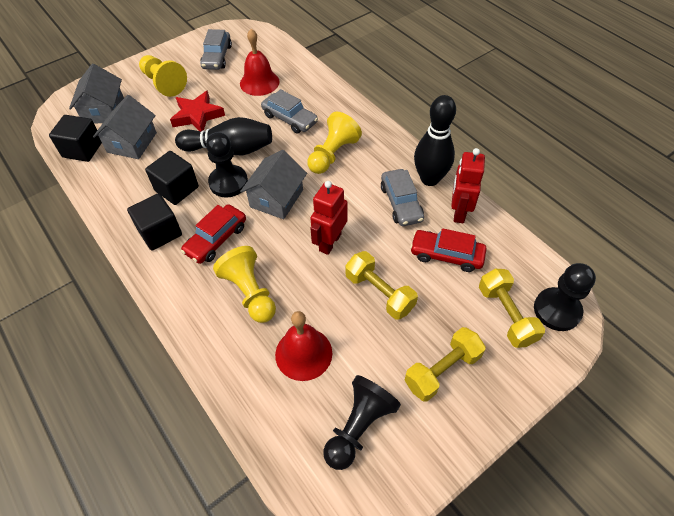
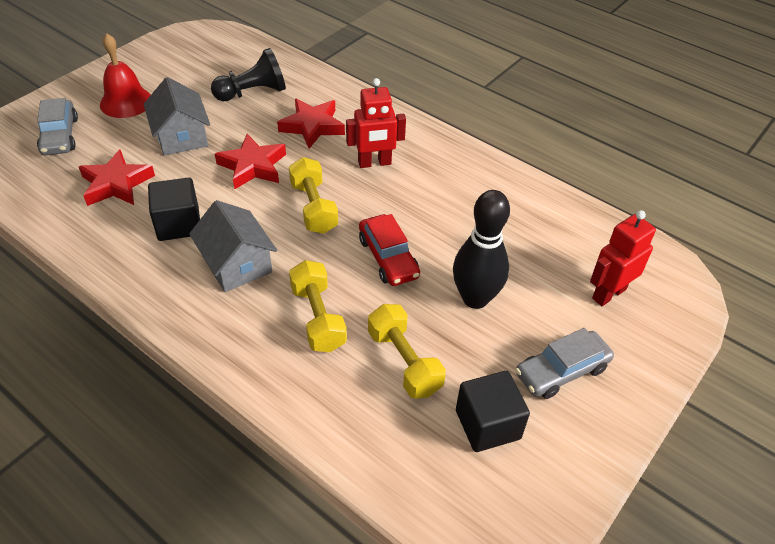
black bowling pin: 2 -> 1
black cube: 3 -> 2
black pawn: 3 -> 1
grey car: 3 -> 2
grey house: 3 -> 2
red bell: 2 -> 1
red car: 2 -> 1
red star: 1 -> 3
yellow pawn: 3 -> 0

